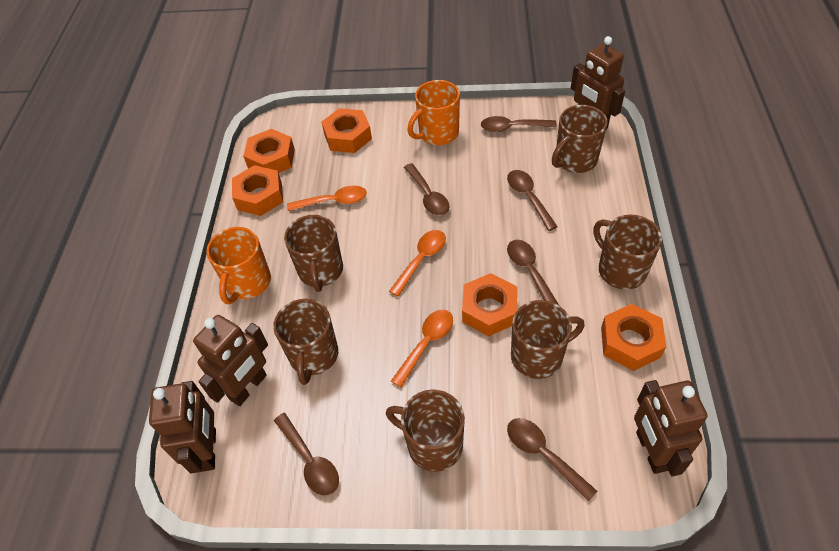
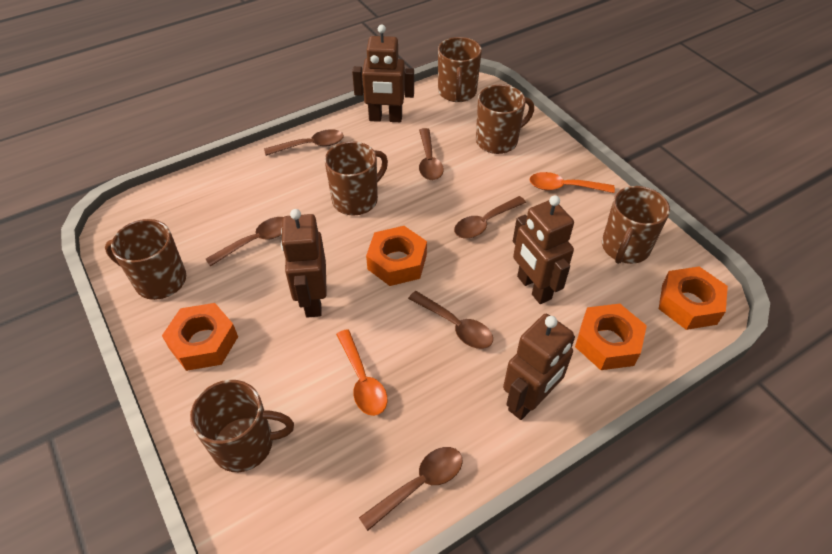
orange mug: 2 -> 0
orange nut: 5 -> 4
orange spoon: 3 -> 2

